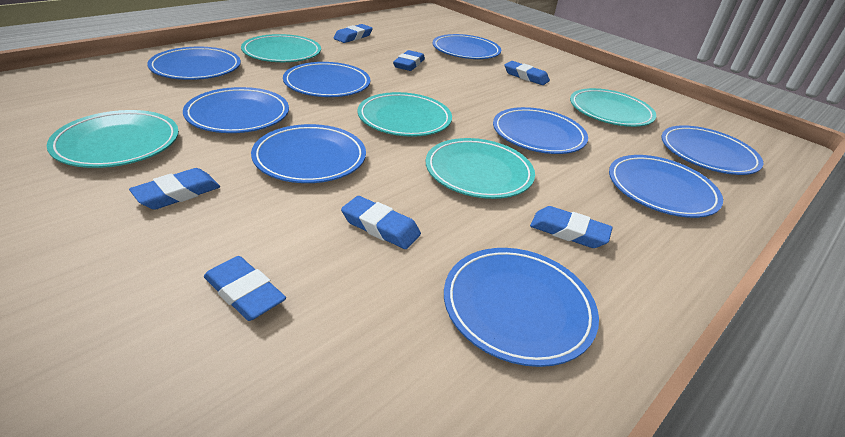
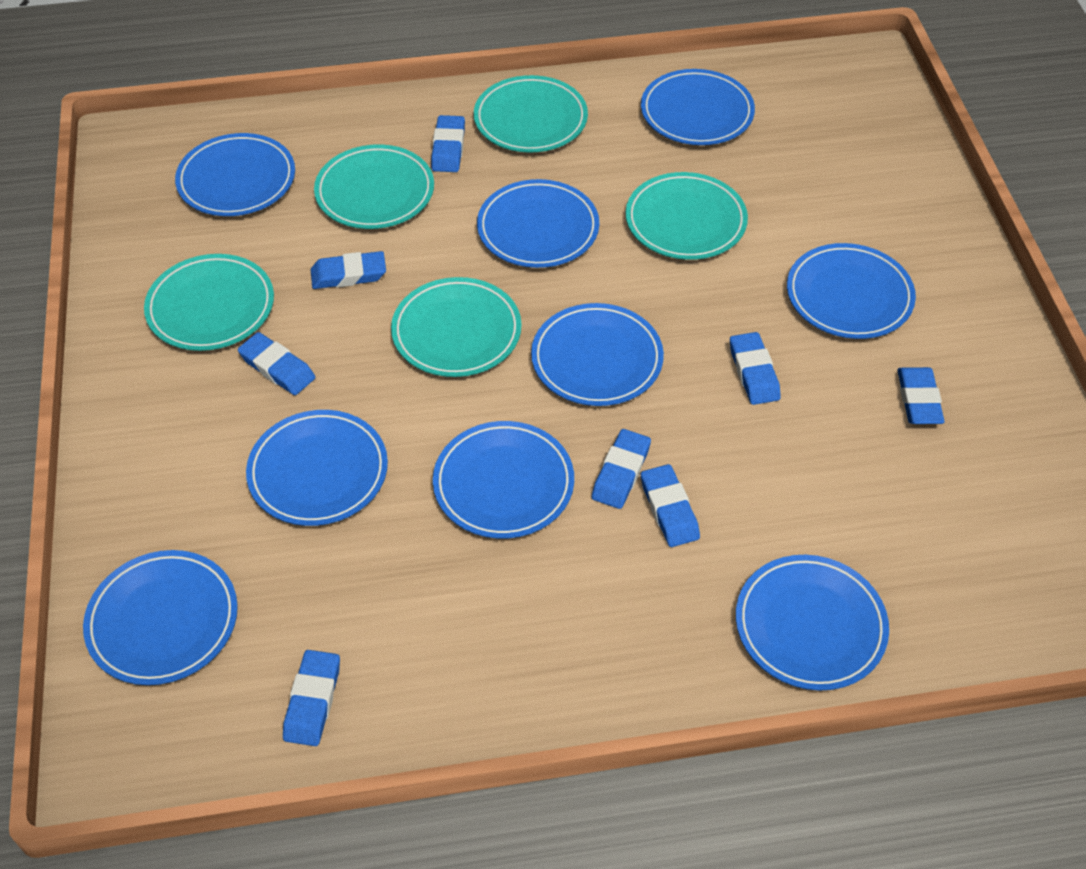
blue eraser: 7 -> 8

